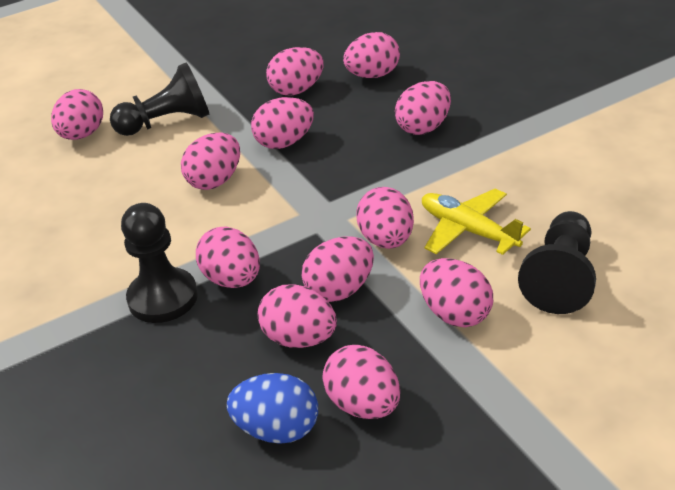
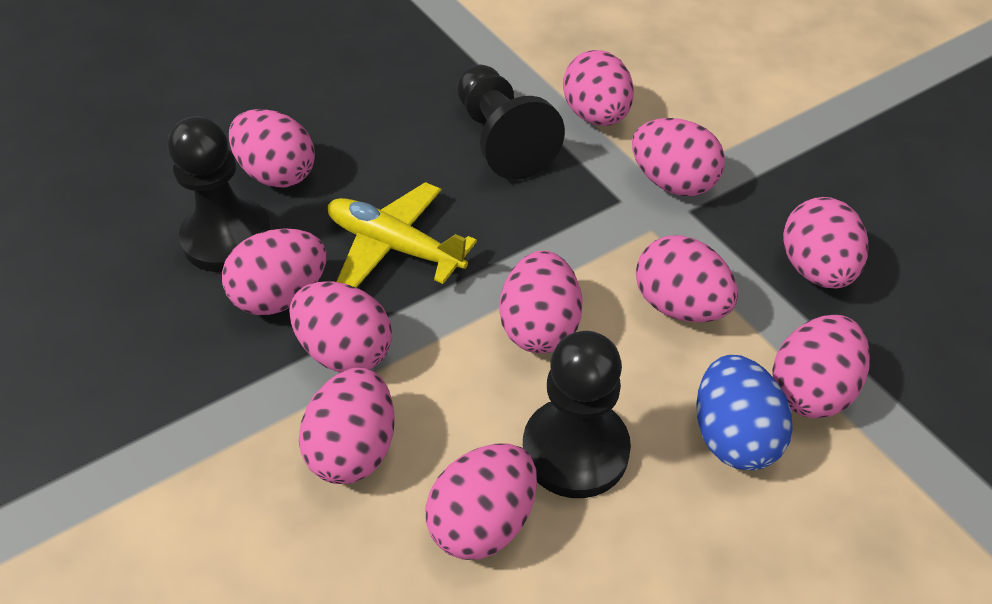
pink egg: 12 -> 11

